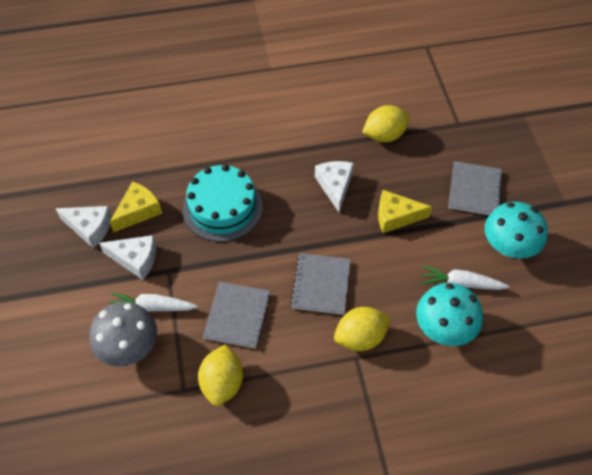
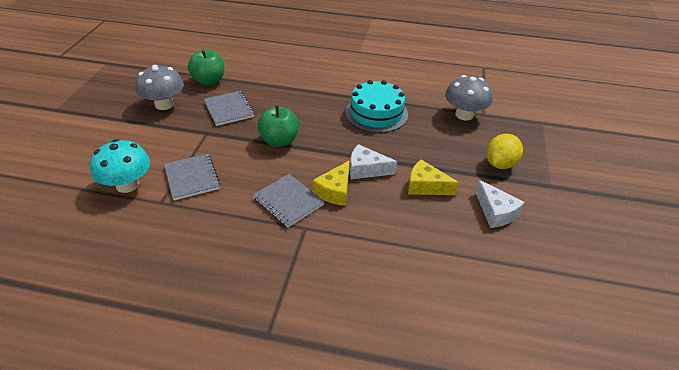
green apple: 0 -> 2
grey mushroom: 1 -> 2
turquoise mushroom: 2 -> 1
white carrot: 2 -> 0
white cheese: 3 -> 2
yellow lemon: 3 -> 1

